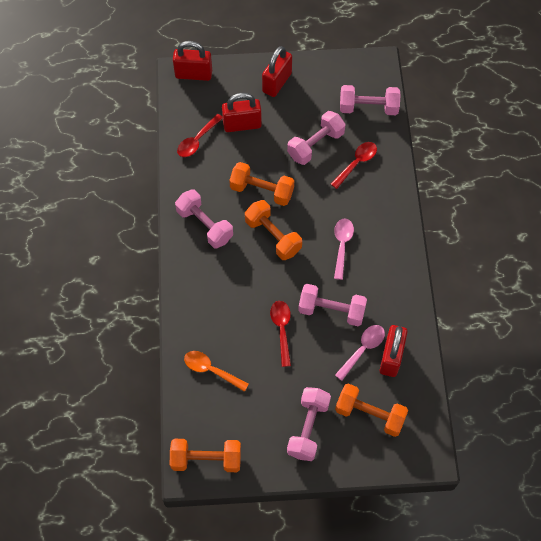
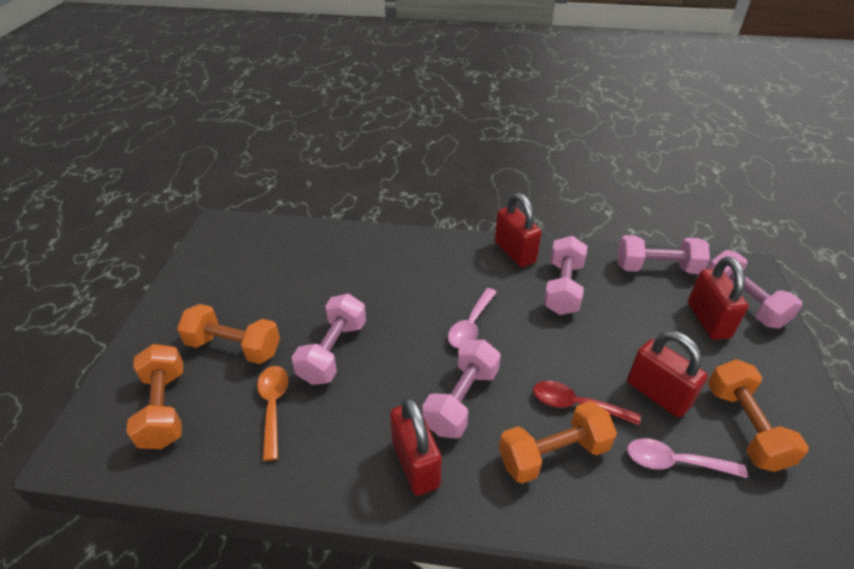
red spoon: 3 -> 1

